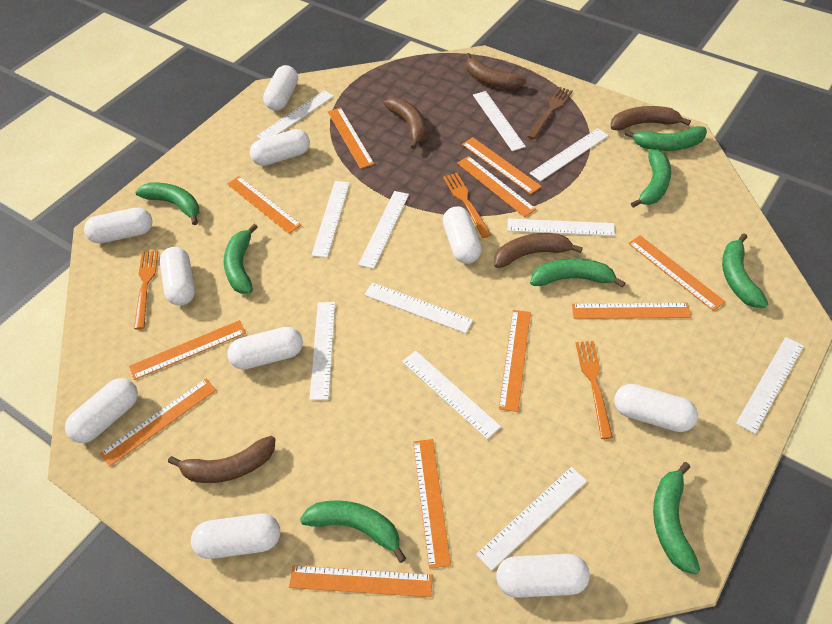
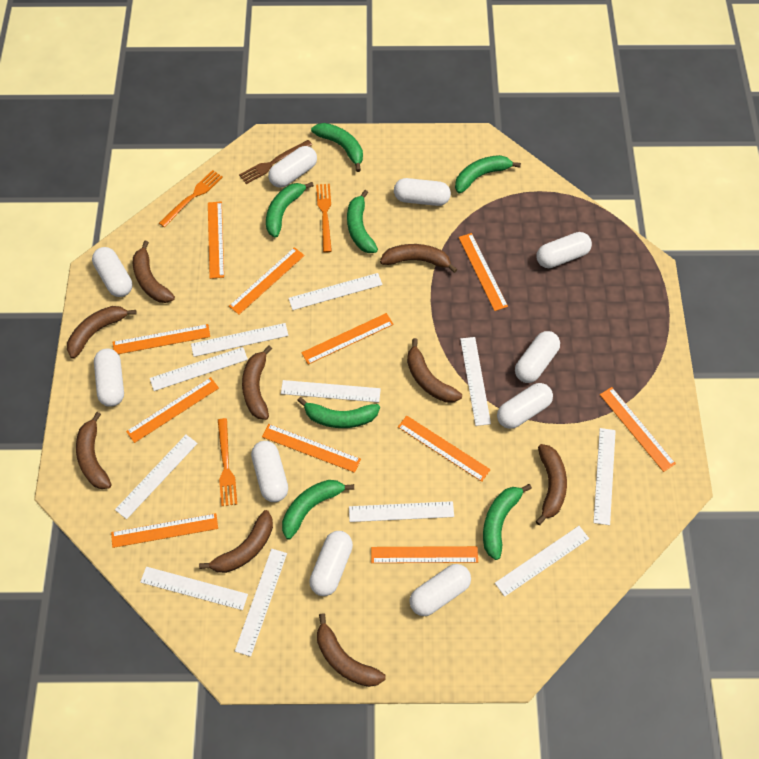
brown banana: 5 -> 9
green banana: 8 -> 7

